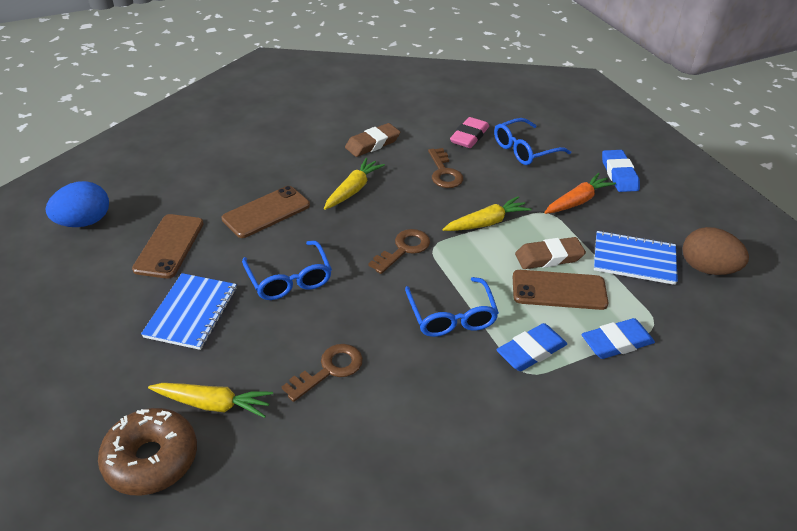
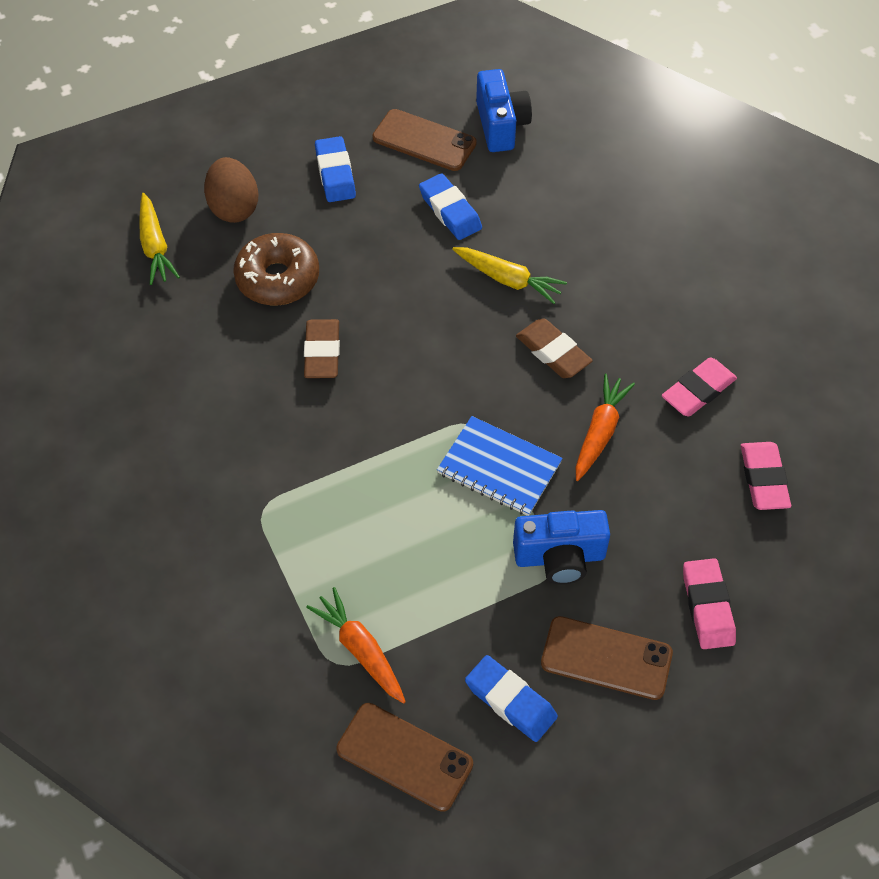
blue camera: 0 -> 2
blue egg: 1 -> 0
blue glasses: 3 -> 0
blue notebook: 2 -> 1
brown key: 3 -> 0
orange carrot: 1 -> 2
pink eraser: 1 -> 3
yellow carrot: 3 -> 2

